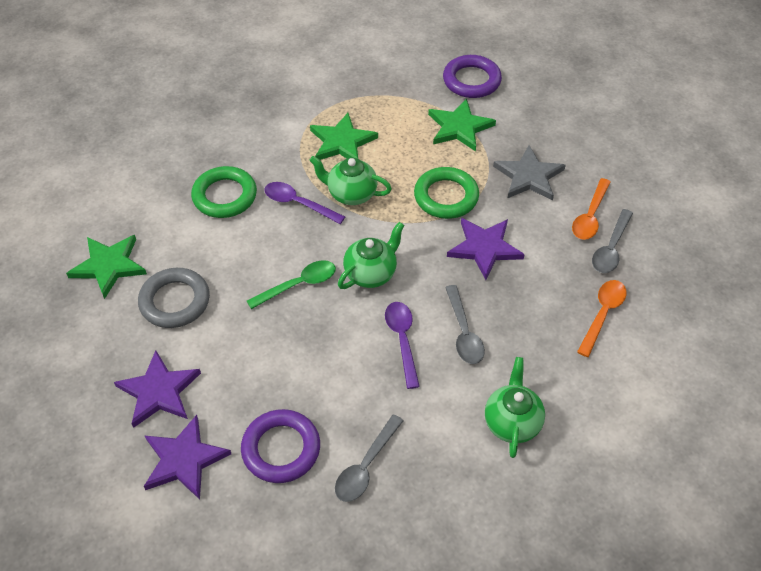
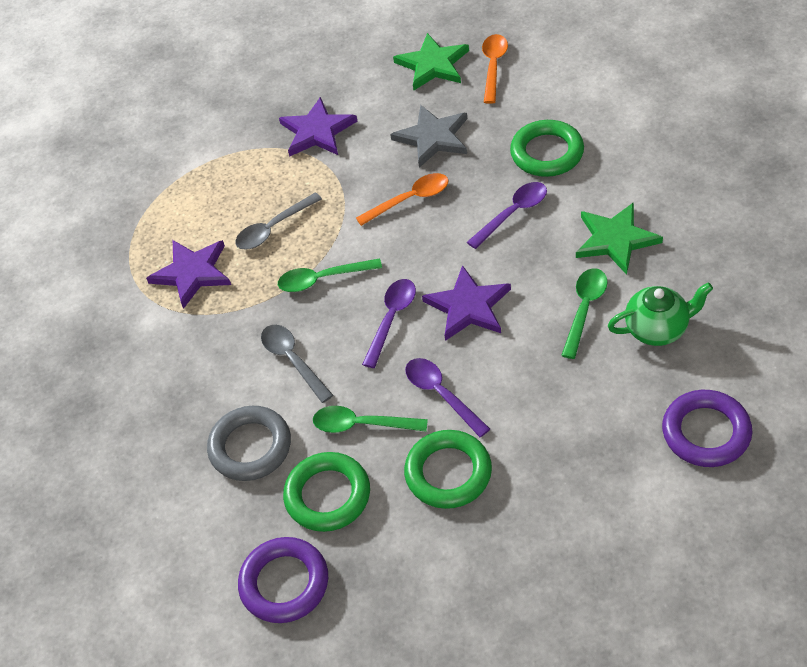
green ring: 2 -> 3
green spoon: 1 -> 3
green star: 3 -> 2
green teapot: 3 -> 1
grey spoon: 3 -> 2
purple spoon: 2 -> 3

